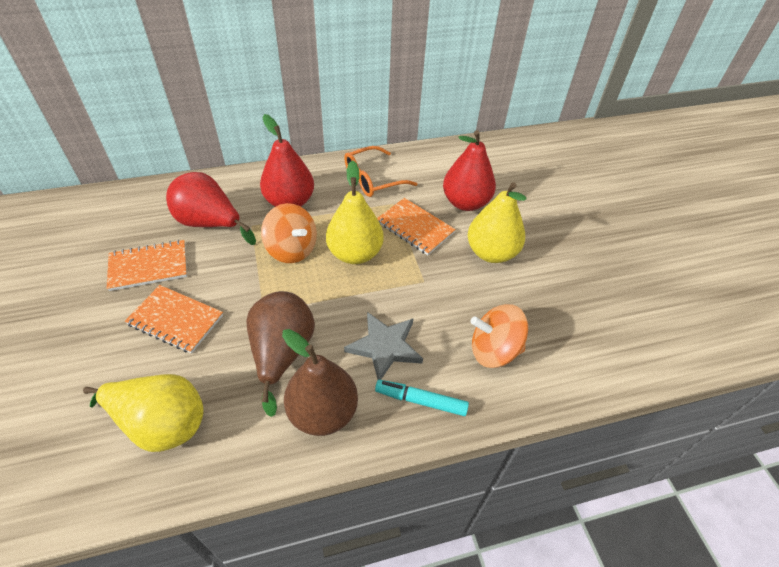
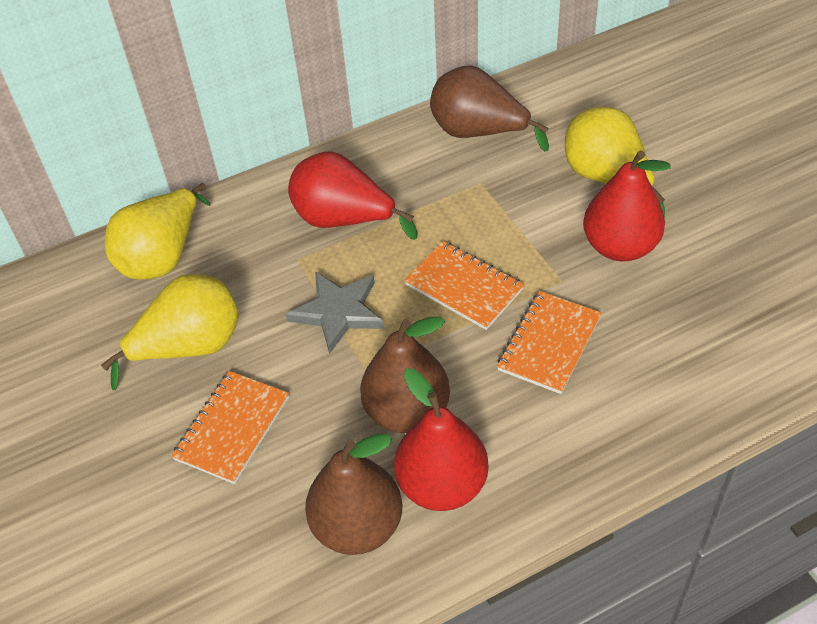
brown pear: 2 -> 3
orange glasses: 1 -> 0
orange spinning top: 2 -> 0
turquoise marker: 1 -> 0

